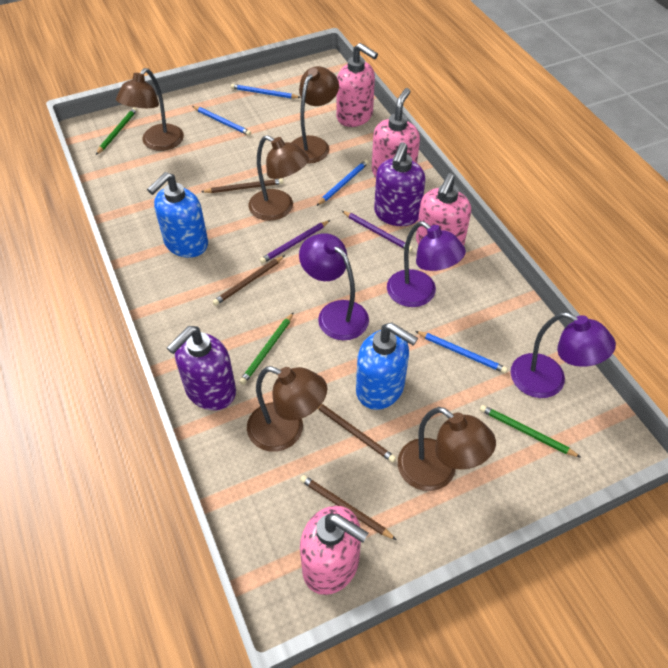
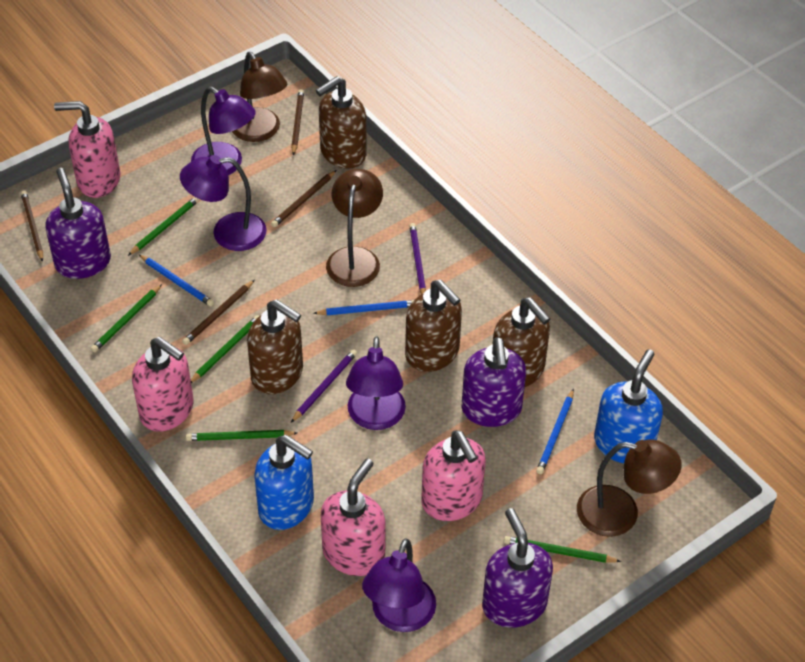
blue pencil: 4 -> 3
brown lamp: 5 -> 3
brown soap dispenser: 0 -> 4
green pencil: 3 -> 5
purple lamp: 3 -> 4
purple soap dispenser: 2 -> 3

